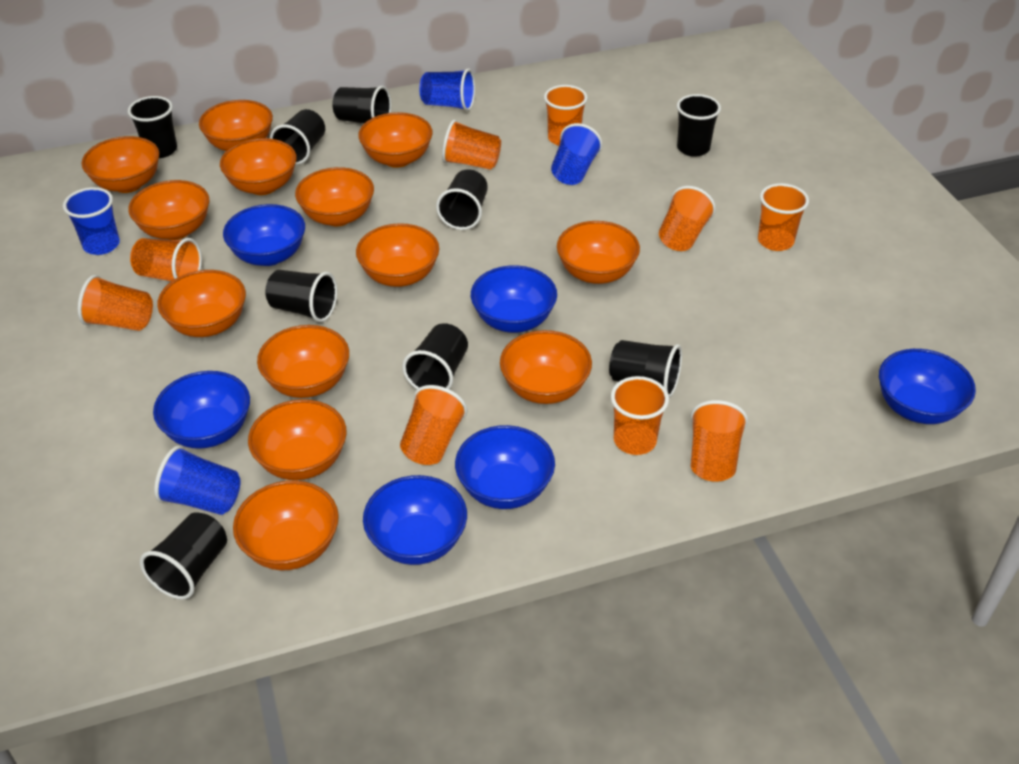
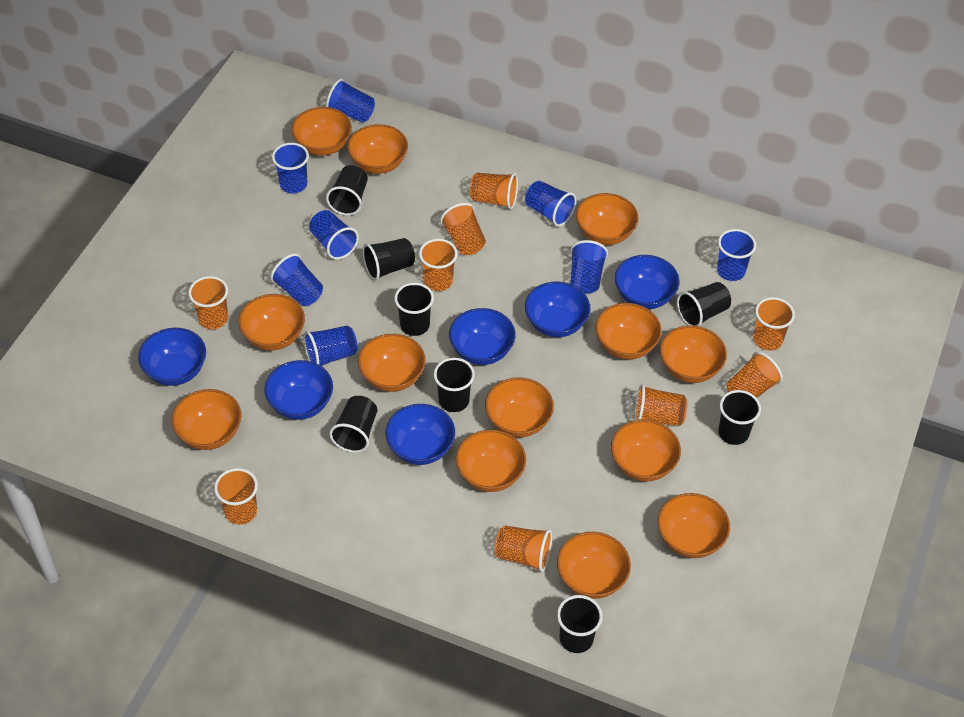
black cup: 9 -> 8
blue cup: 4 -> 8

